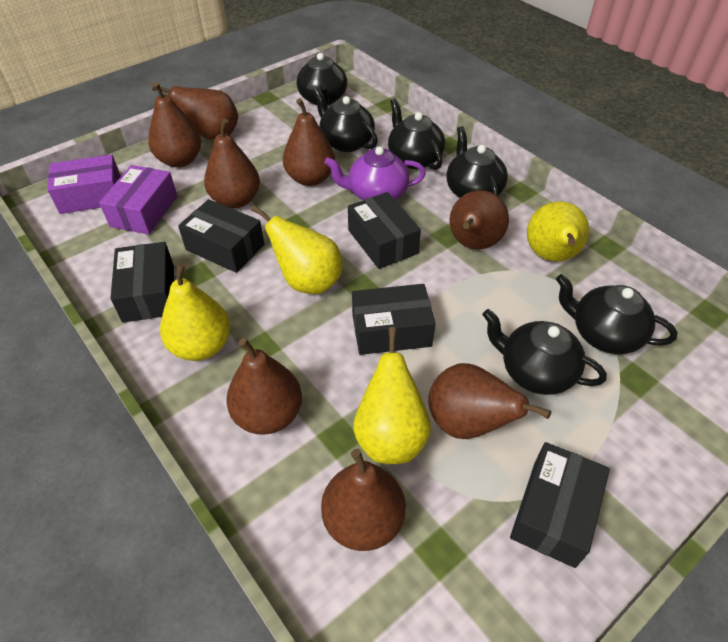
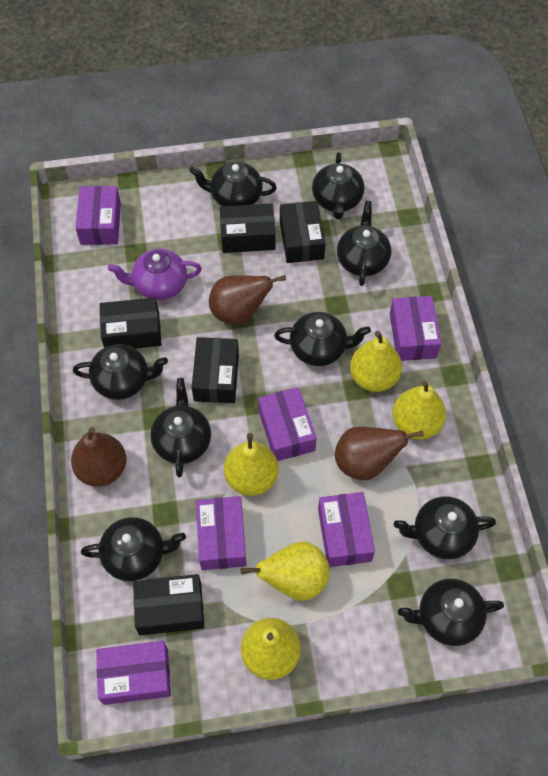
black teapot: 6 -> 9
brown pear: 8 -> 3
purple box: 2 -> 6
yellow pear: 4 -> 5

